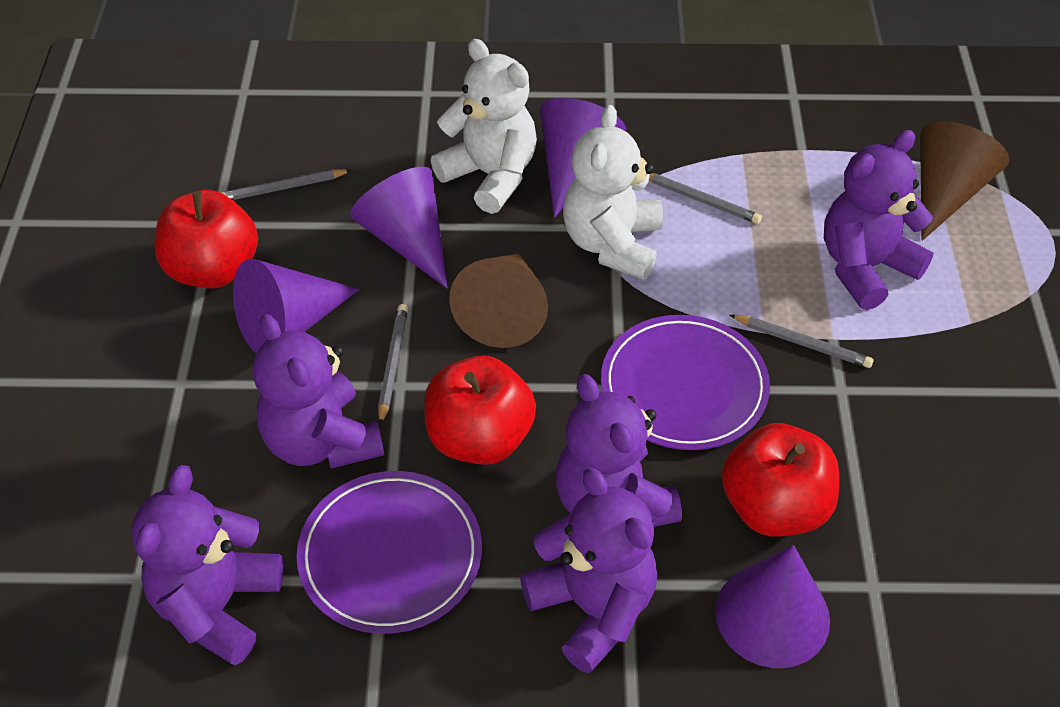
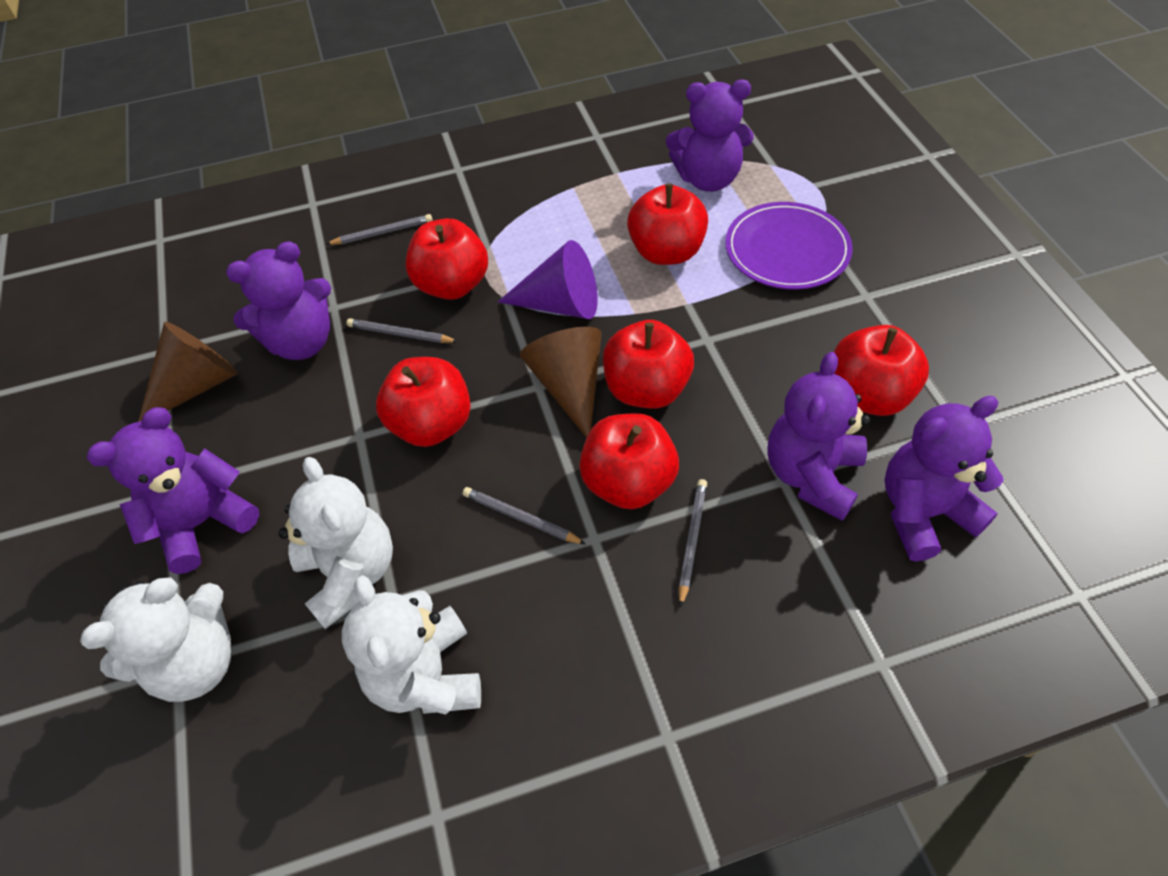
purple cone: 4 -> 1
purple plate: 2 -> 1
red apple: 3 -> 6
white teddy bear: 2 -> 3

